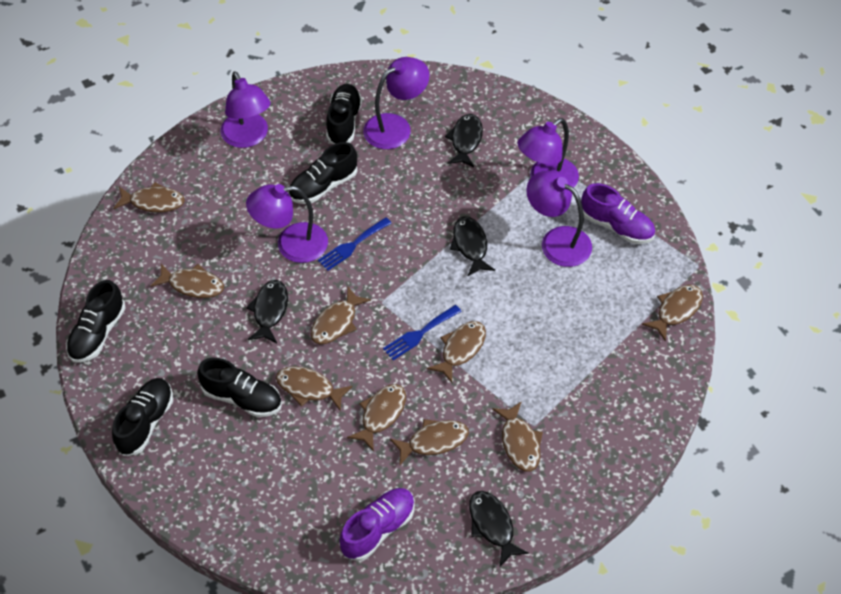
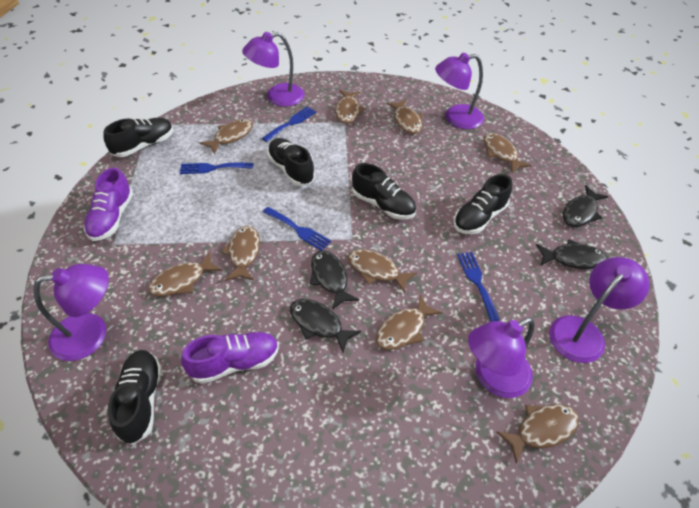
blue fork: 2 -> 4

